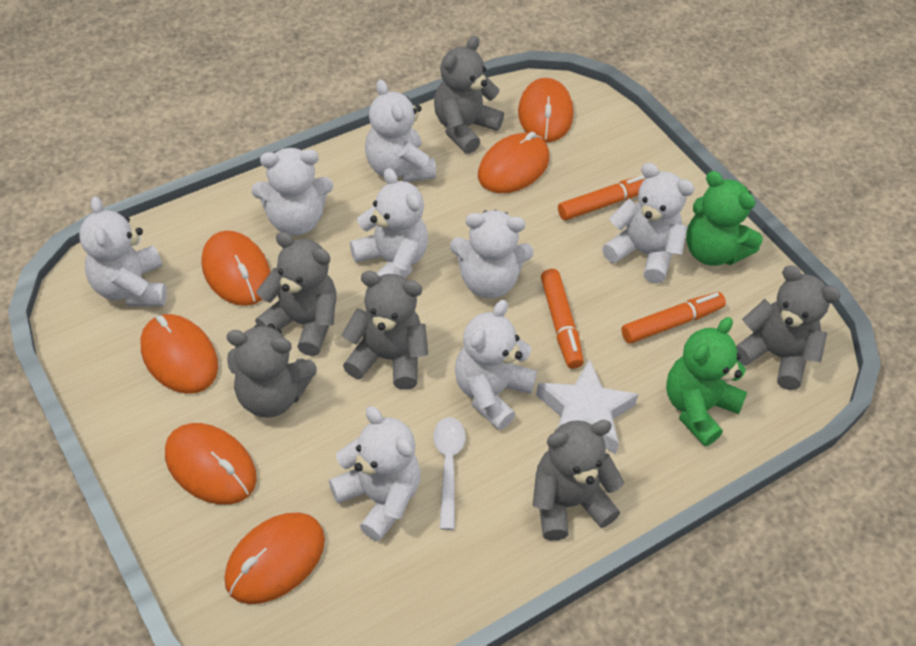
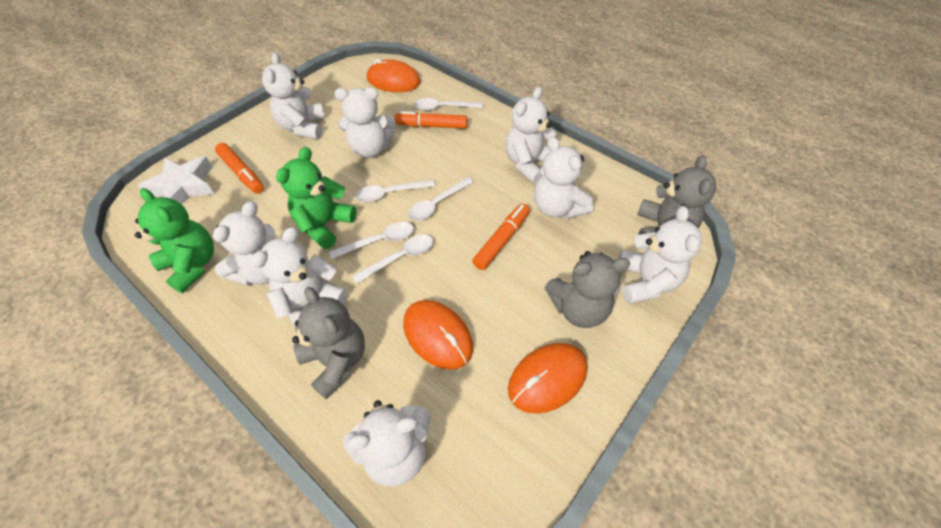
grey teddy bear: 6 -> 3
orange mouse: 6 -> 3
white spoon: 1 -> 5

